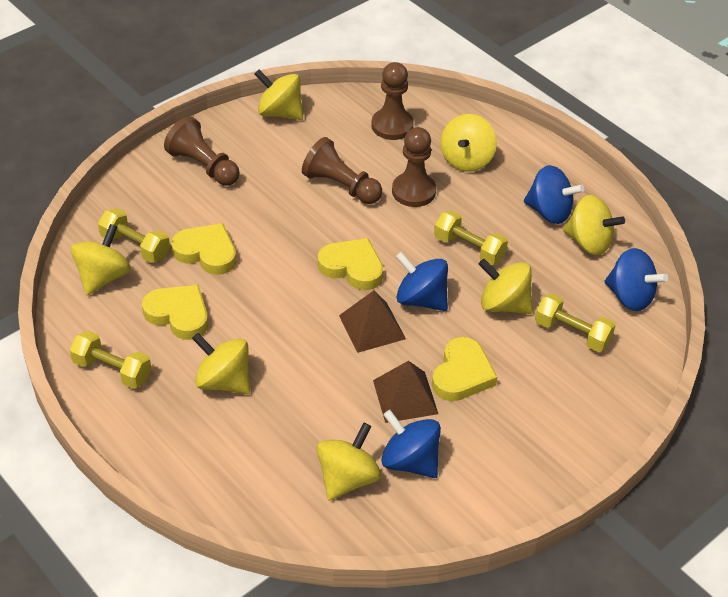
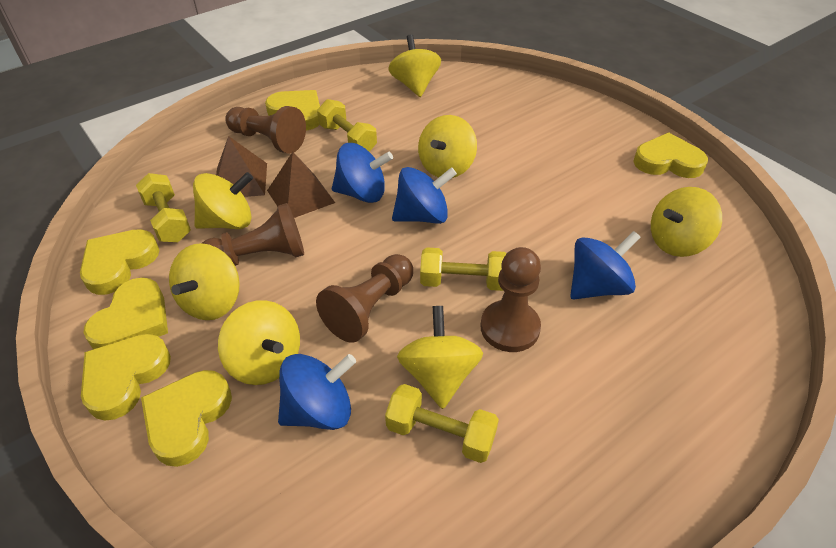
yellow heart: 4 -> 6

